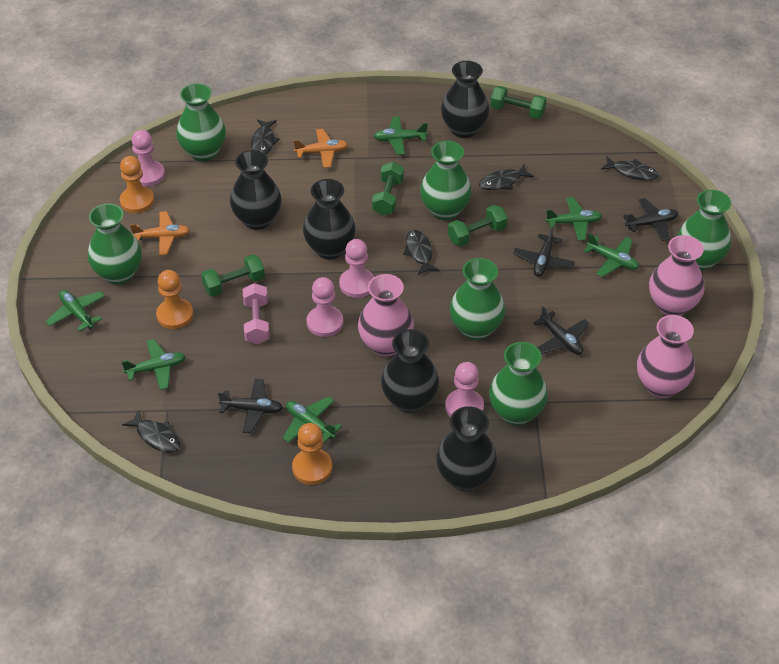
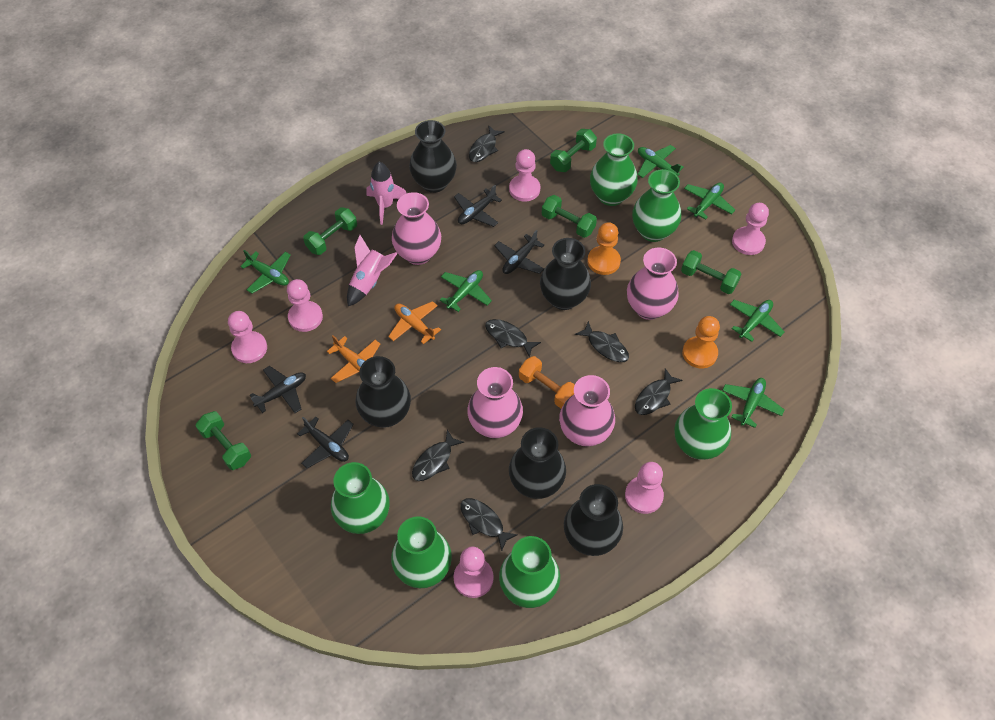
black fish: 5 -> 6
green dumbbell: 4 -> 5
orange dumbbell: 0 -> 1
orange pawn: 3 -> 2
pink dumbbell: 1 -> 0
pink pawn: 4 -> 6
pink rocket: 0 -> 2
pink vase: 3 -> 4

